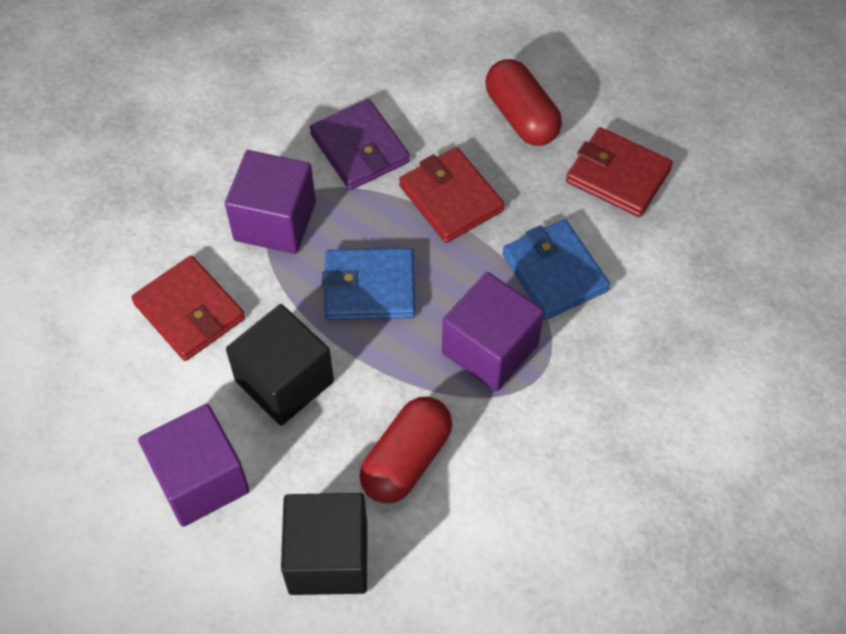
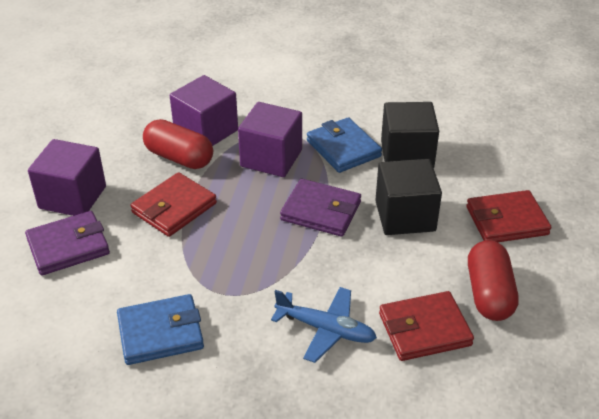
blue plane: 0 -> 1
purple wallet: 1 -> 2

